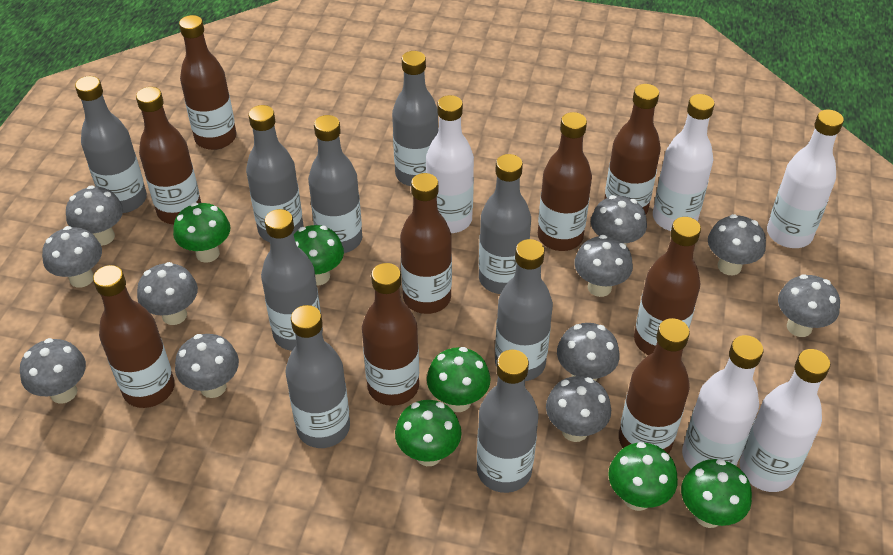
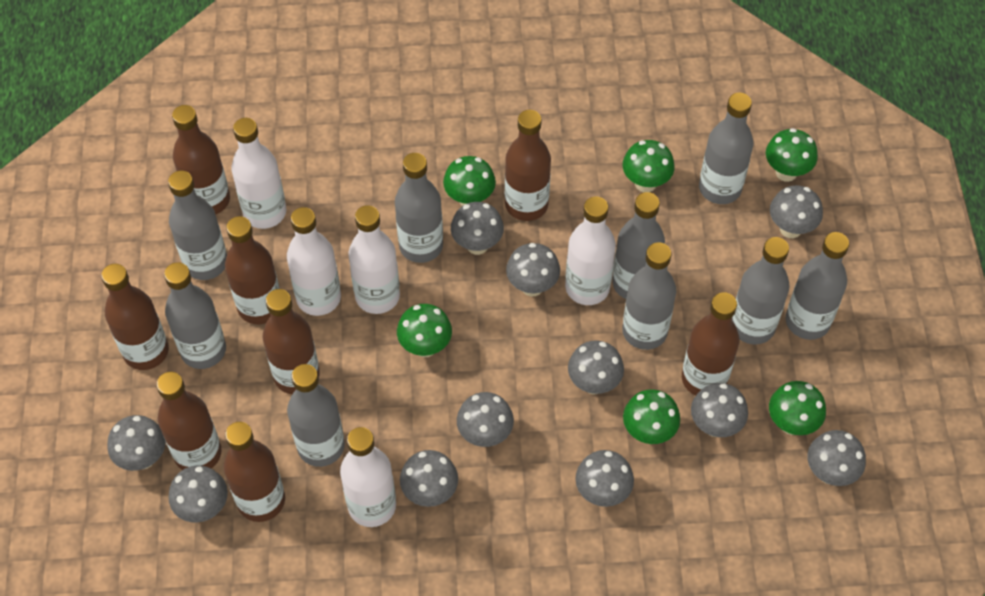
brown bottle: 9 -> 8

